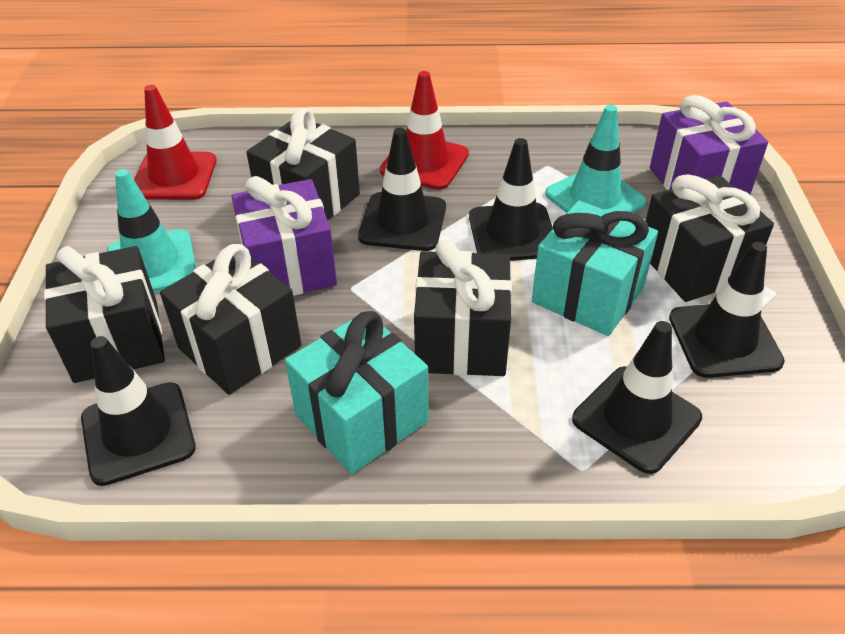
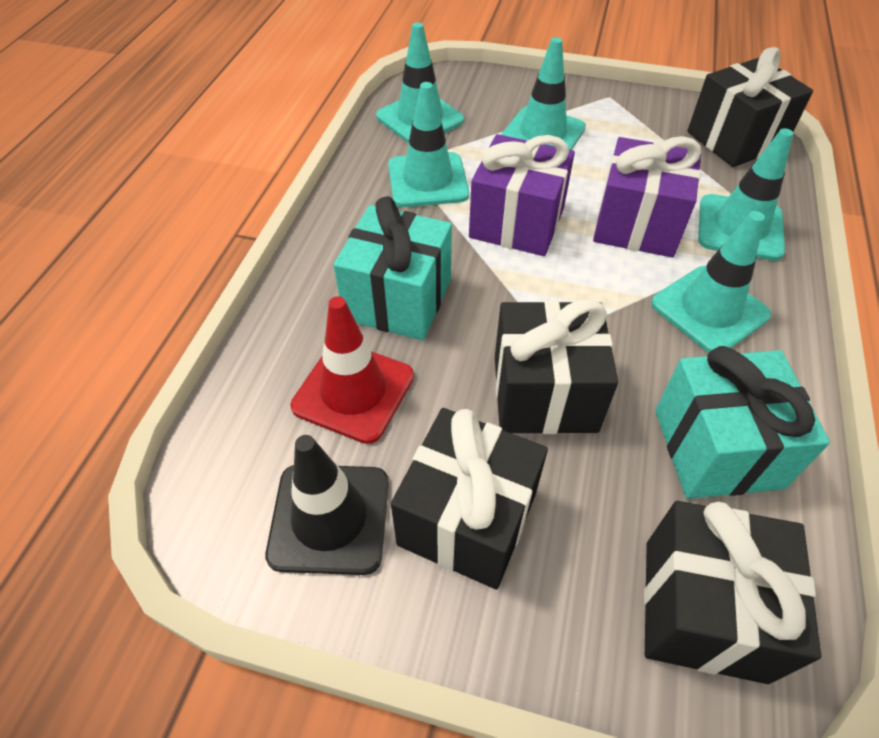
black gift: 5 -> 4
black traffic cone: 5 -> 1
red traffic cone: 2 -> 1
turquoise traffic cone: 2 -> 5

